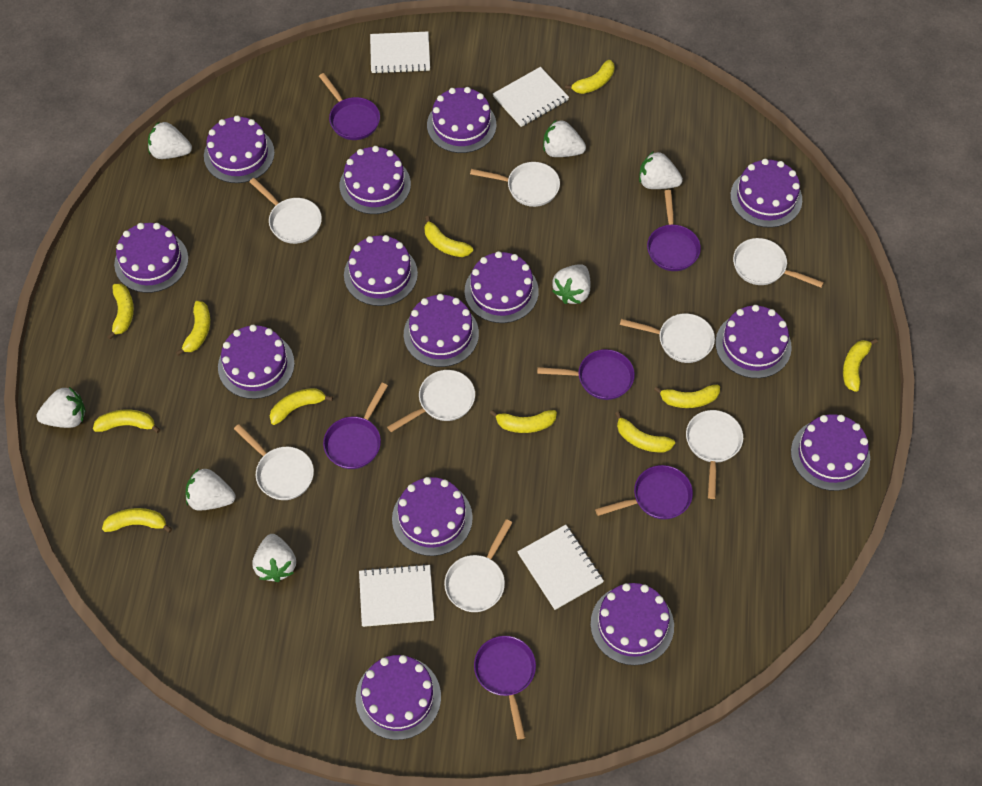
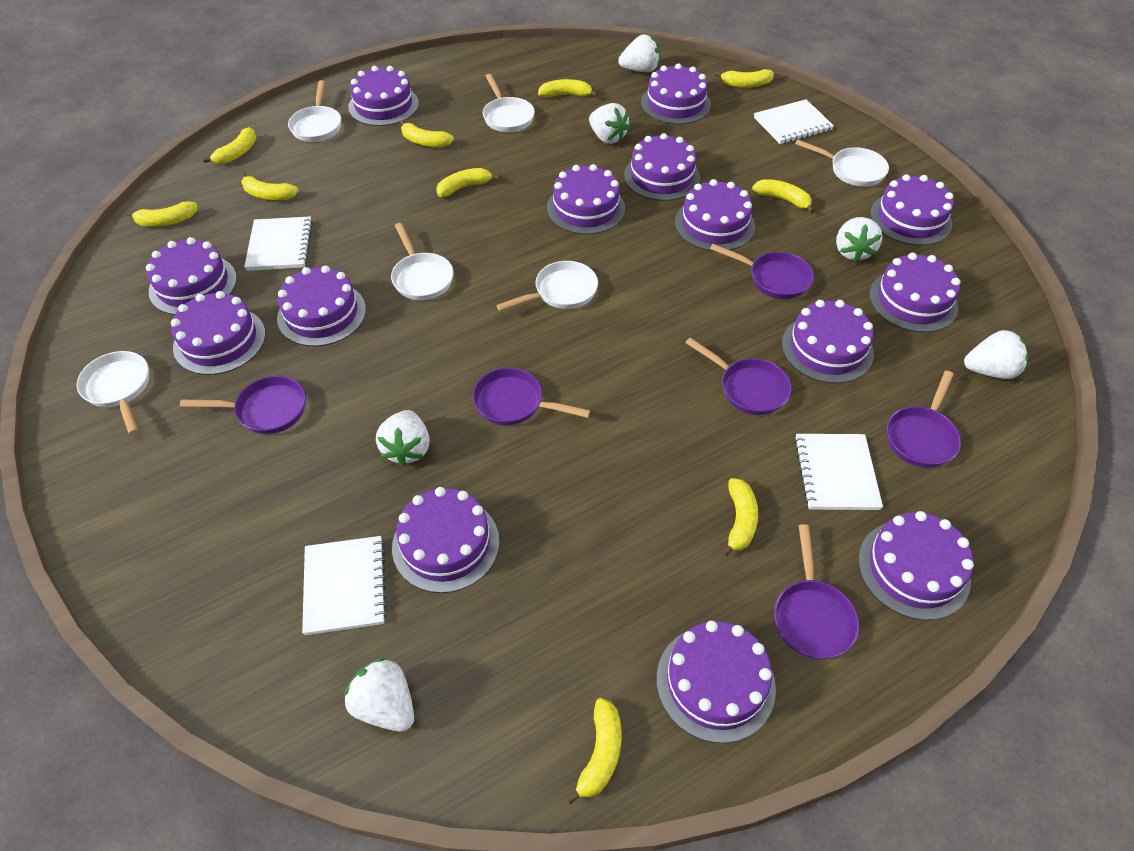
white pan: 8 -> 6
white strawberry: 7 -> 6
yellow banana: 11 -> 10

